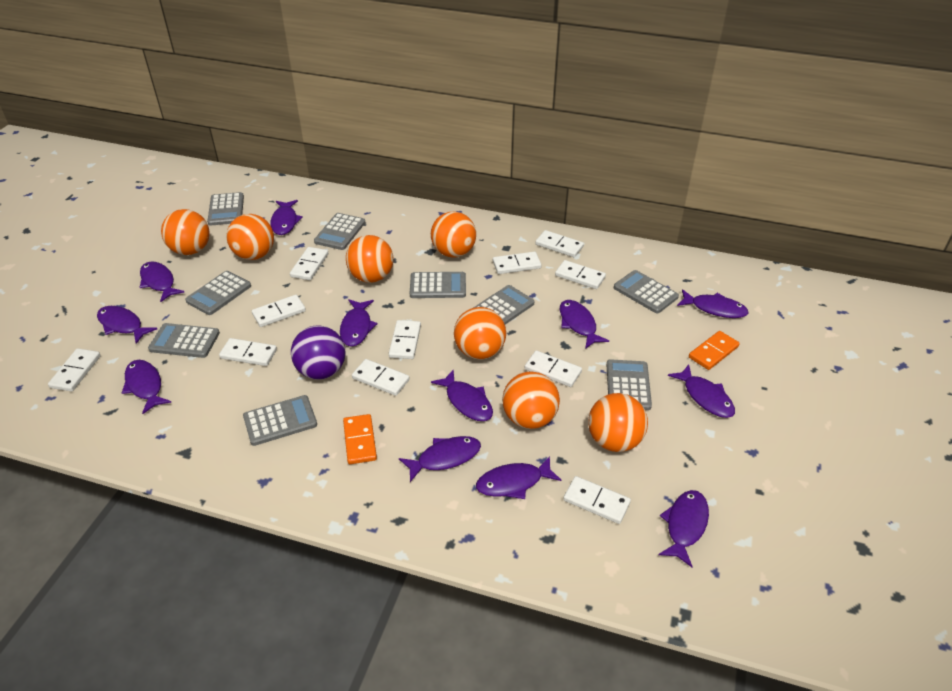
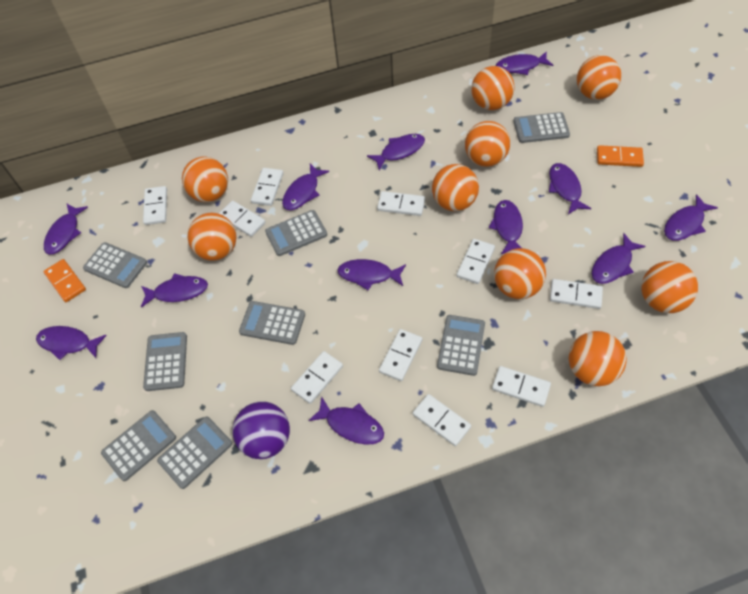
grey calculator: 9 -> 8
orange ball: 7 -> 9
white domino: 11 -> 10

